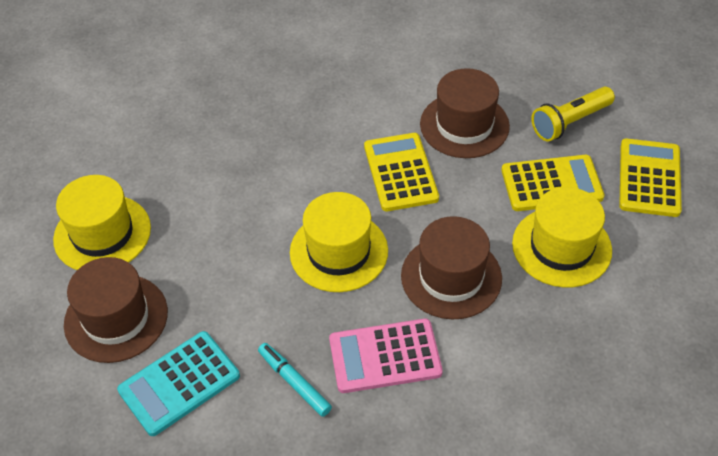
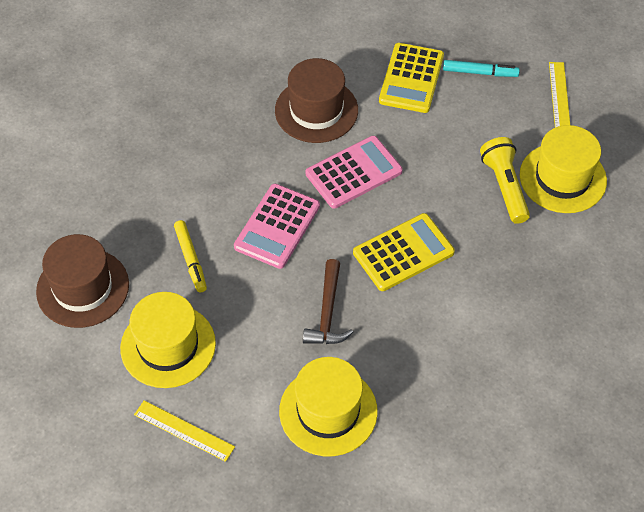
brown hammer: 0 -> 1
brown hat: 3 -> 2
pink calculator: 1 -> 2
turquoise calculator: 1 -> 0
yellow calculator: 3 -> 2
yellow marker: 0 -> 1
yellow ruler: 0 -> 2

